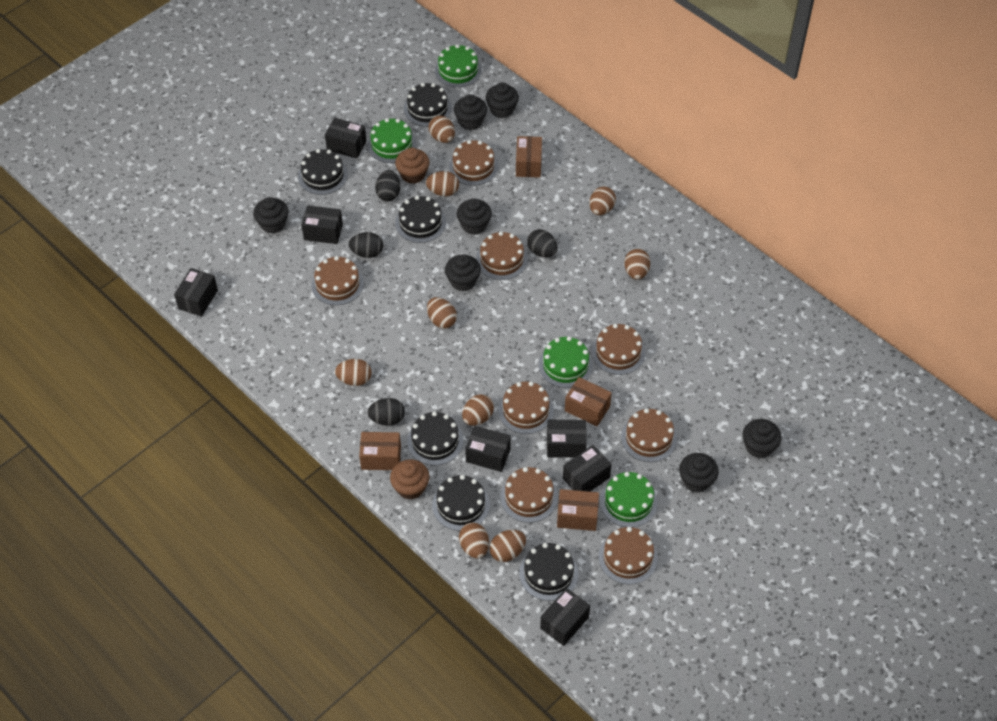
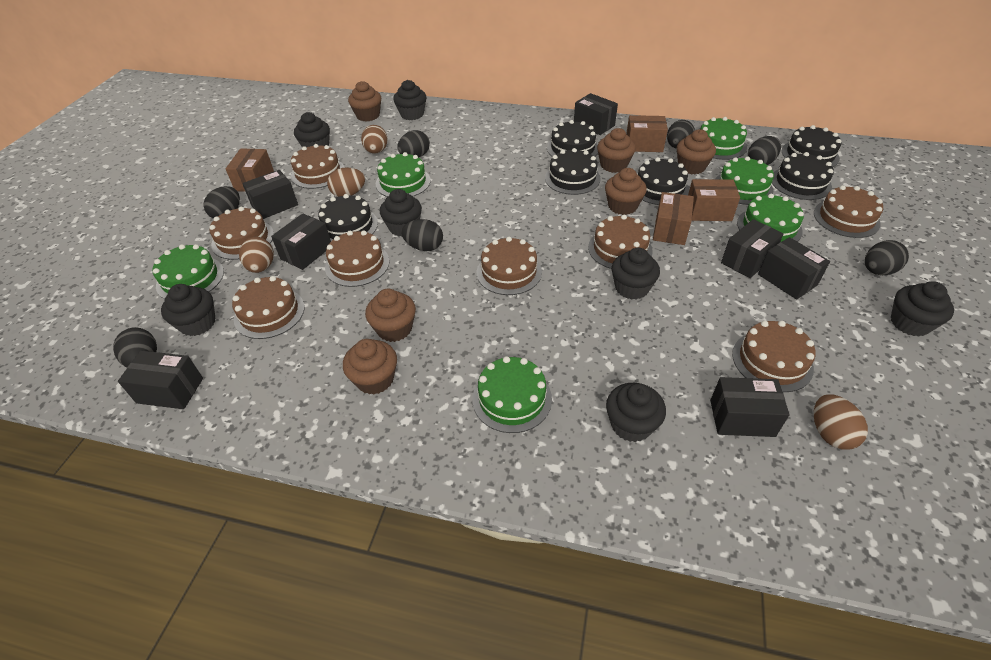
black egg: 4 -> 7
brown cupcake: 2 -> 6
brown egg: 9 -> 4
green cake: 4 -> 6

